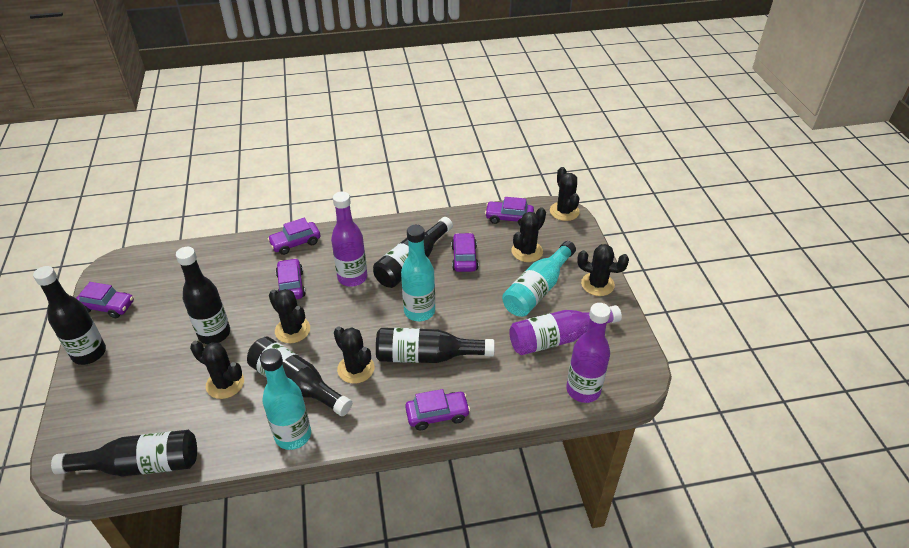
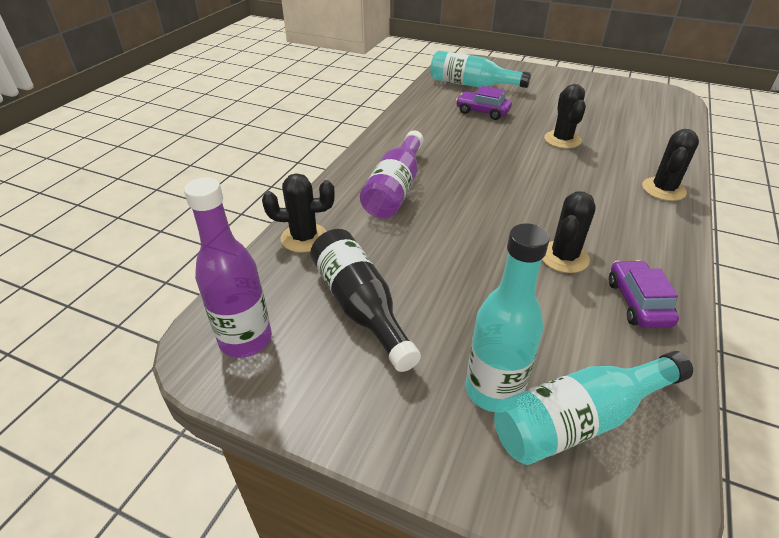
black bottle: 6 -> 1
black cactus: 6 -> 4
purple bottle: 3 -> 2
purple car: 6 -> 2

